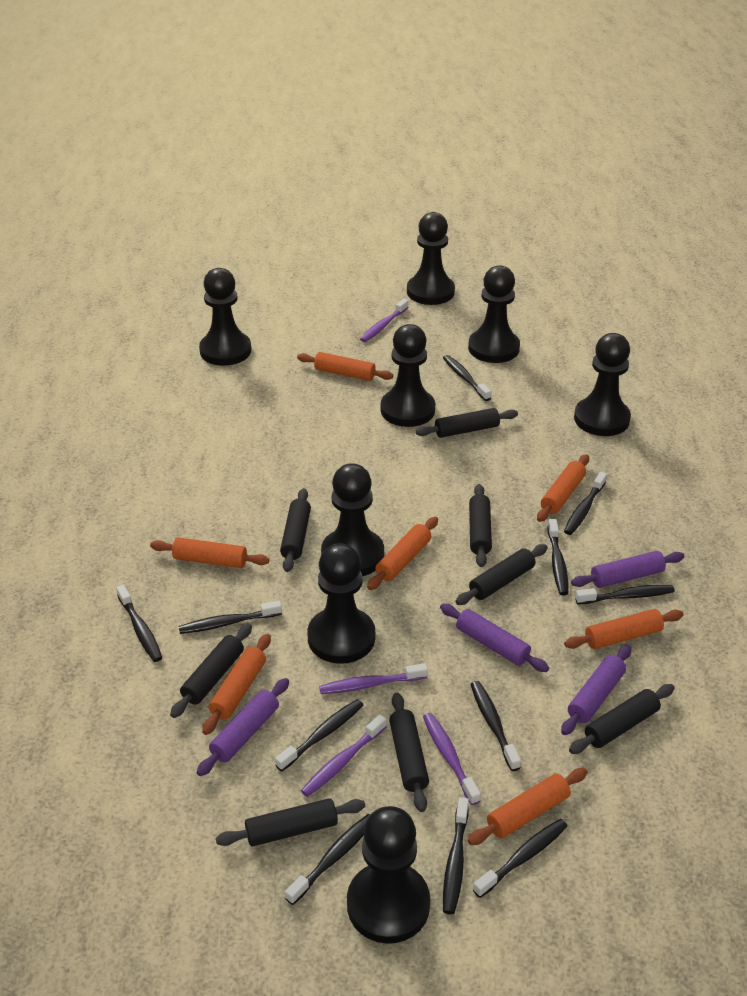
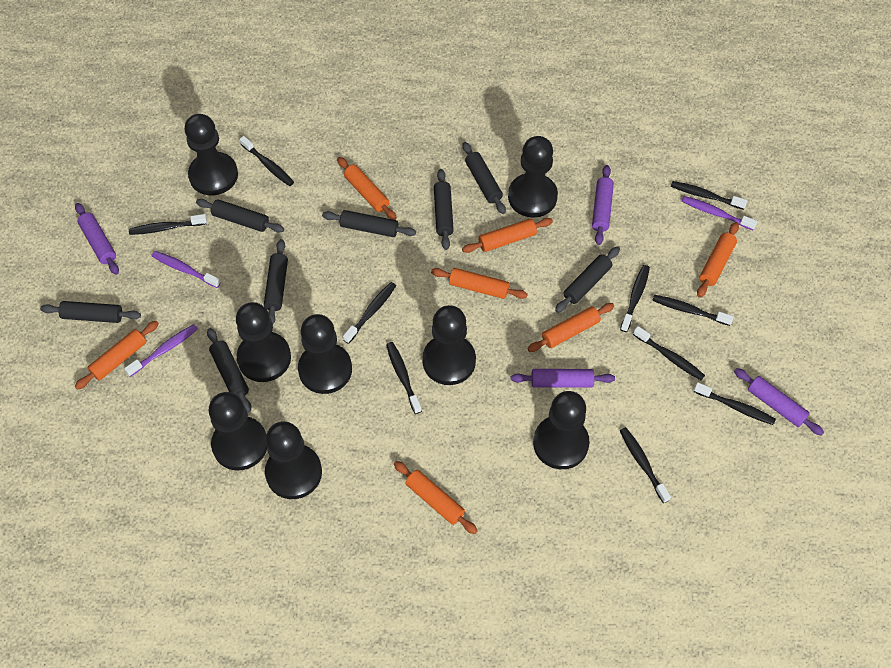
black toothbrush: 11 -> 10
purple toothbrush: 4 -> 3

